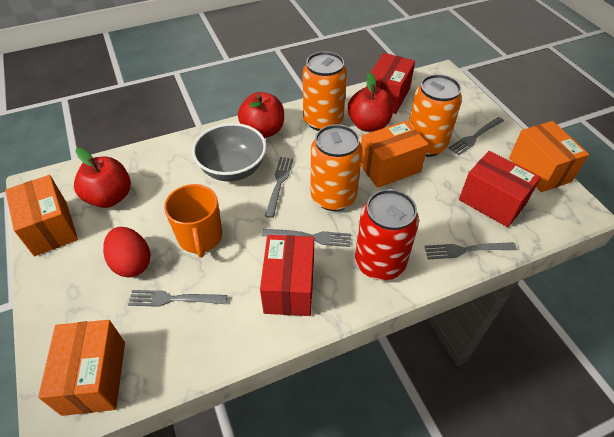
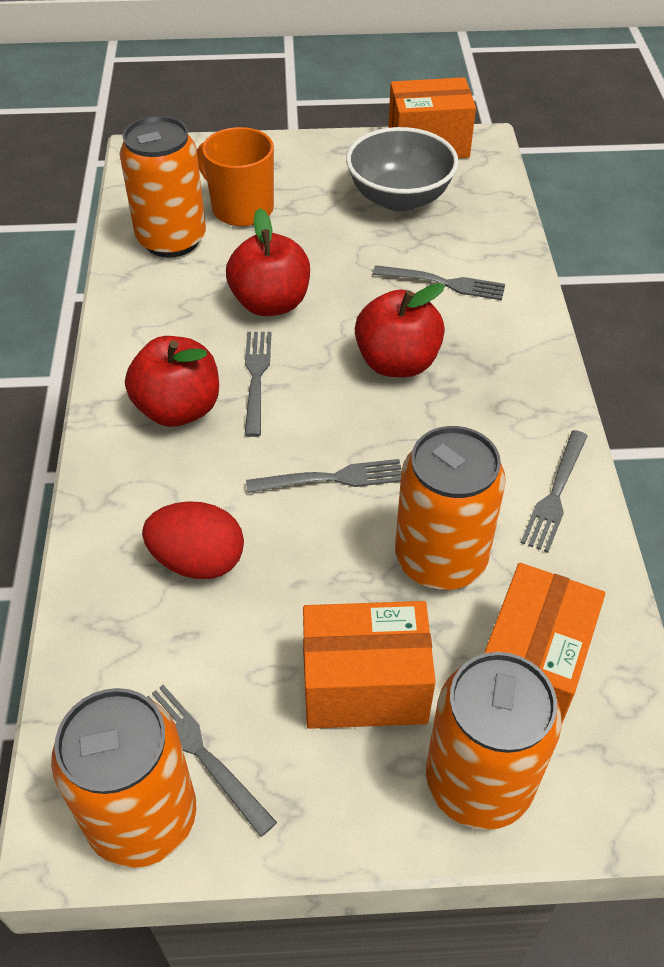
orange box: 4 -> 3
orange can: 3 -> 4
red box: 3 -> 0
red can: 1 -> 0

